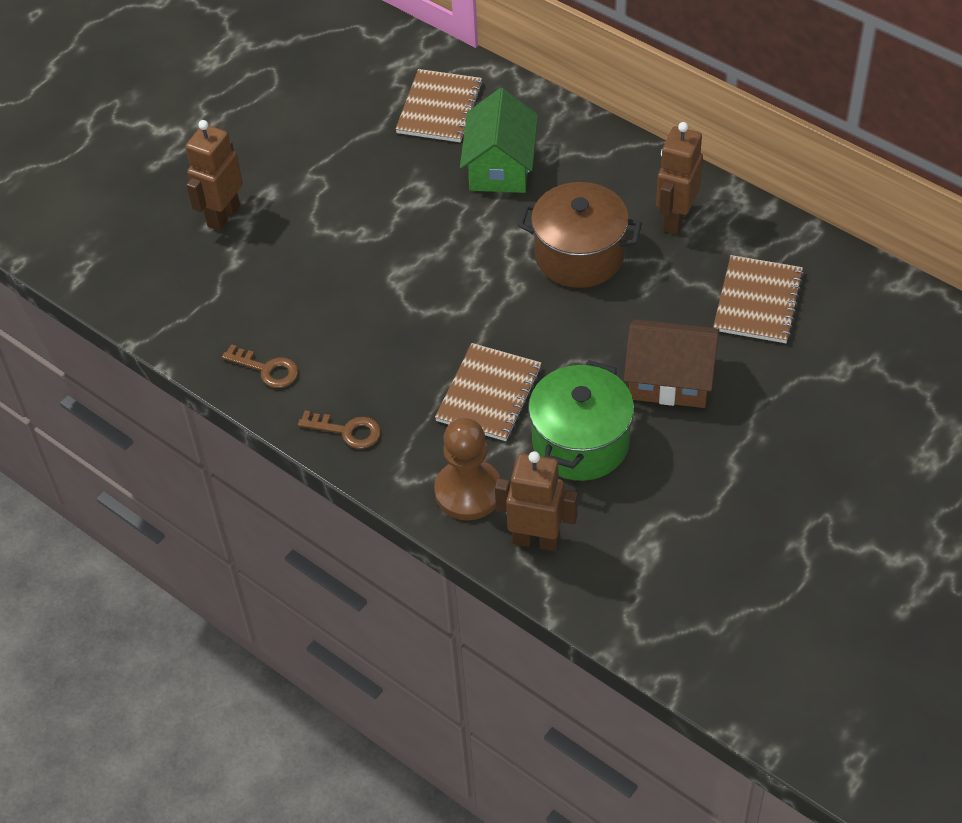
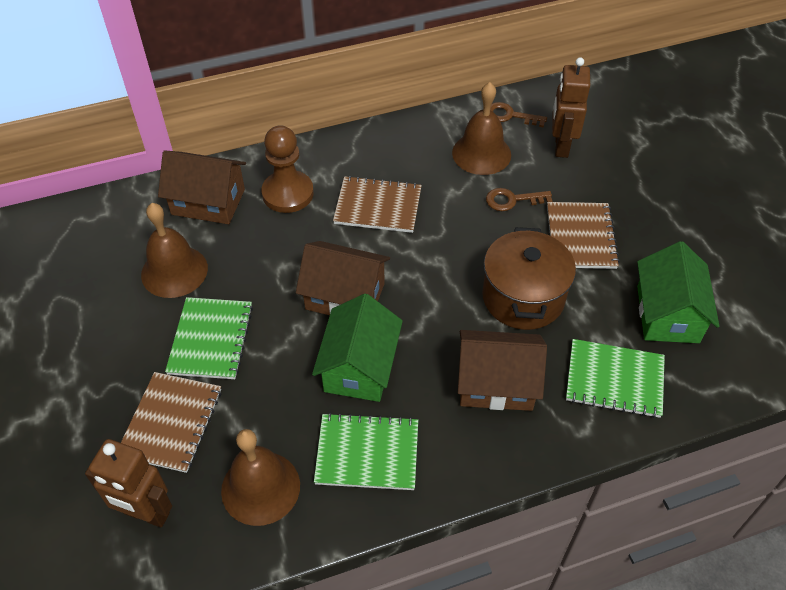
brown bell: 0 -> 3
brown house: 1 -> 3
brown robot: 3 -> 2
green house: 1 -> 2
green notebook: 0 -> 3
green pot: 1 -> 0

